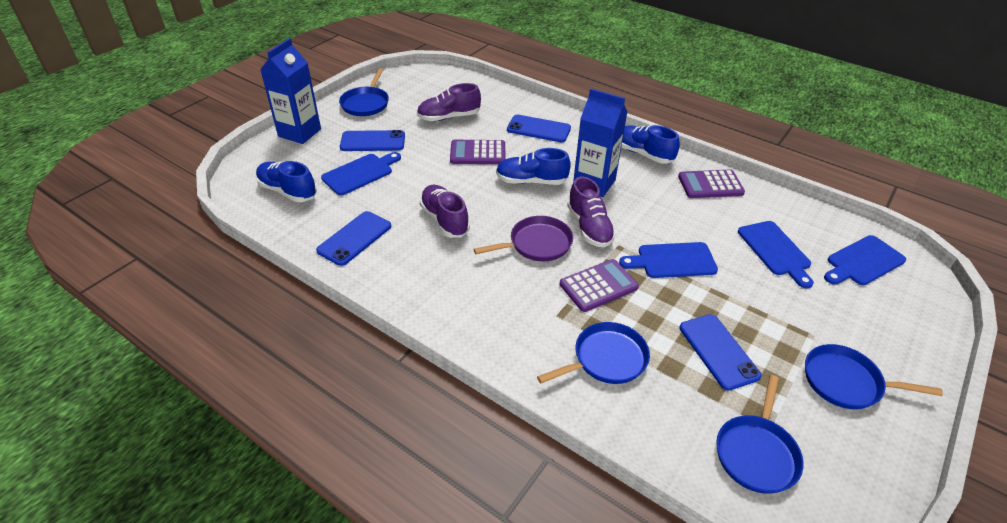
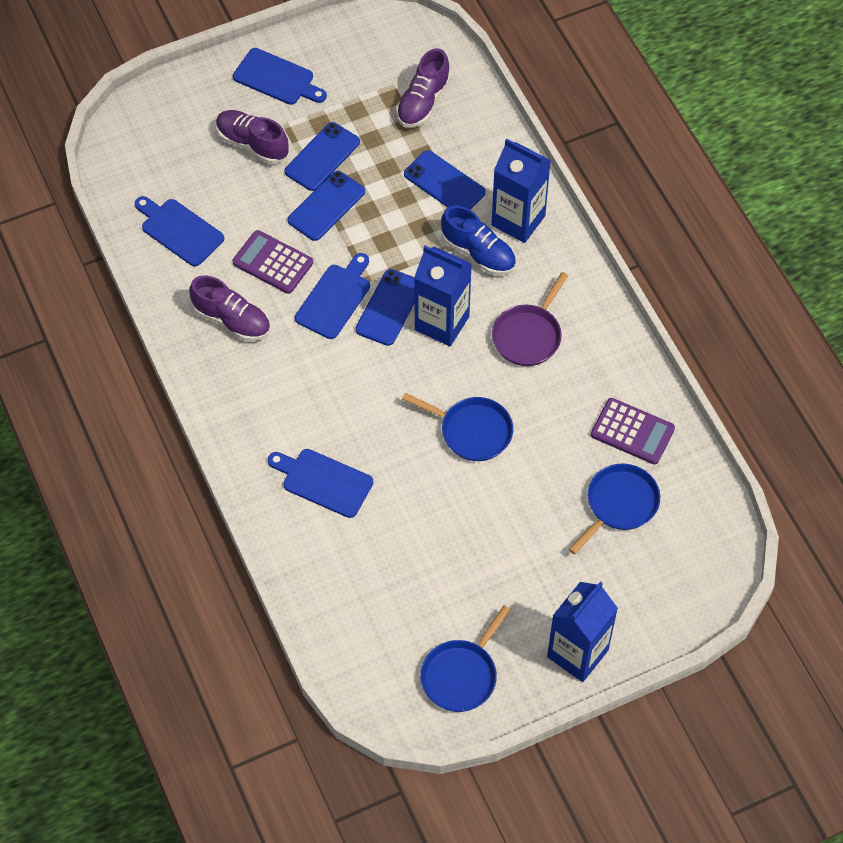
blue carton: 2 -> 3
blue pan: 4 -> 3
blue shoe: 3 -> 1
purple calculator: 3 -> 2

